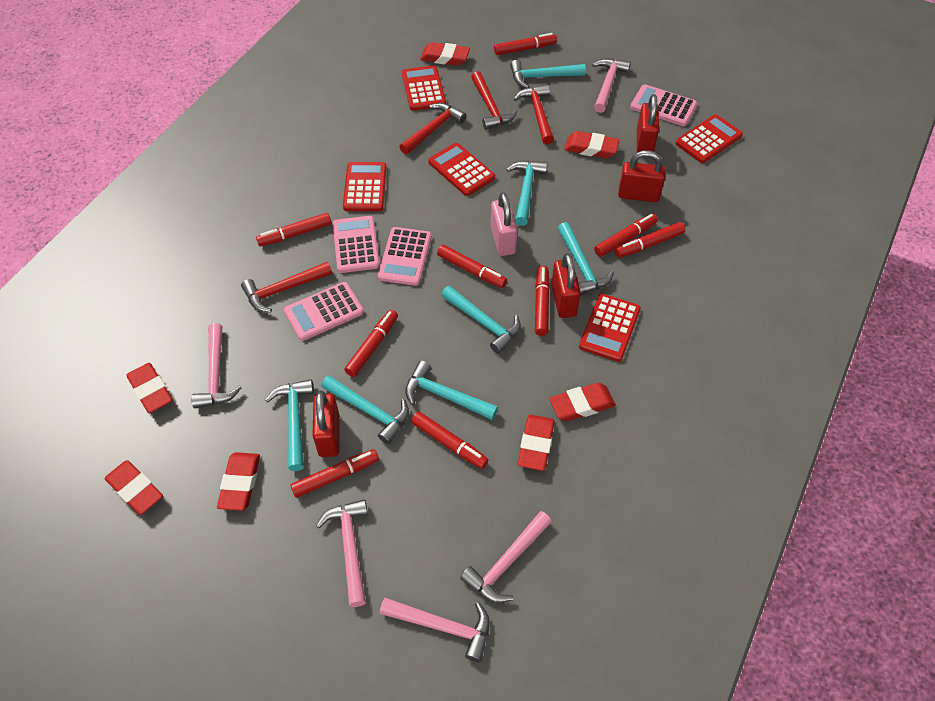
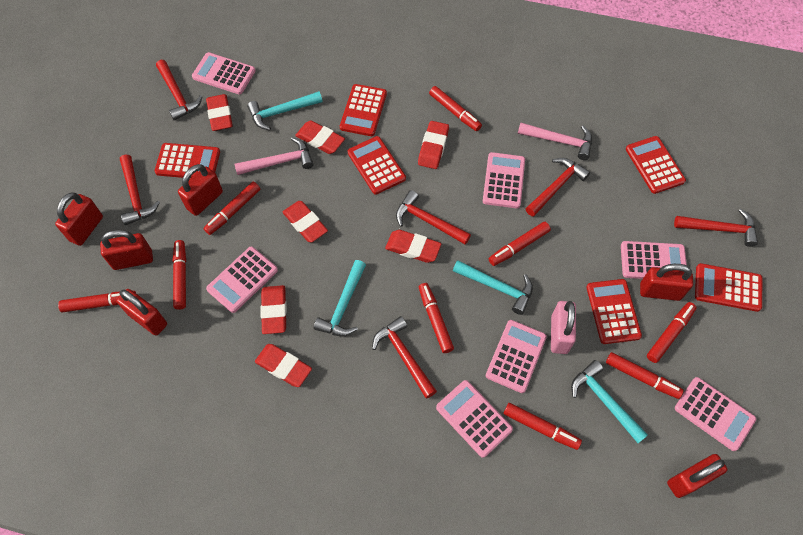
pink calculator: 4 -> 7
pink hammer: 5 -> 2
red calculator: 5 -> 6
red hammer: 4 -> 6
red padlock: 4 -> 6
turquoise hammer: 7 -> 4

